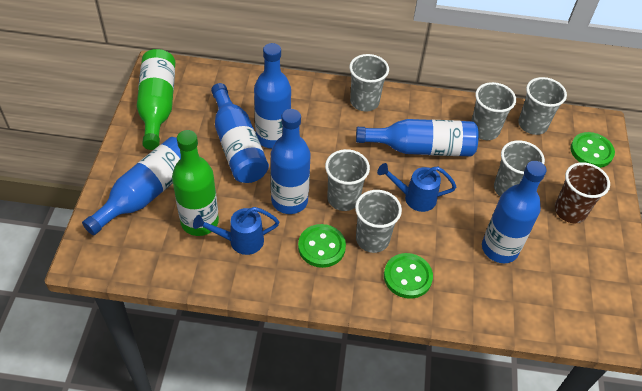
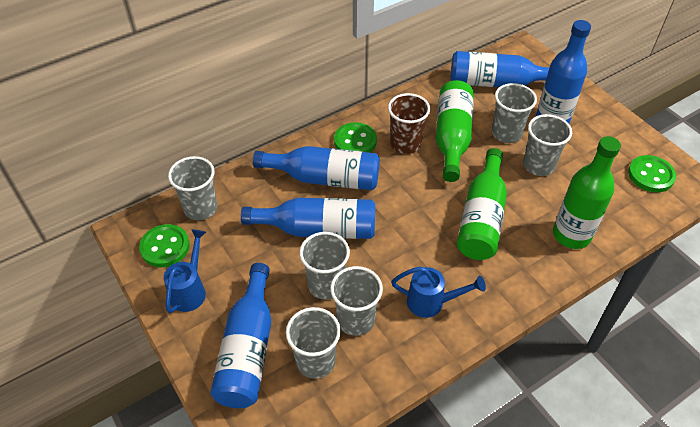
blue bottle: 6 -> 5
green bottle: 2 -> 3

